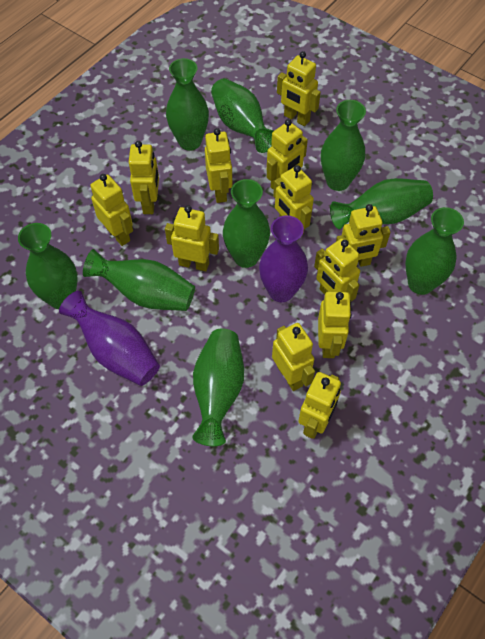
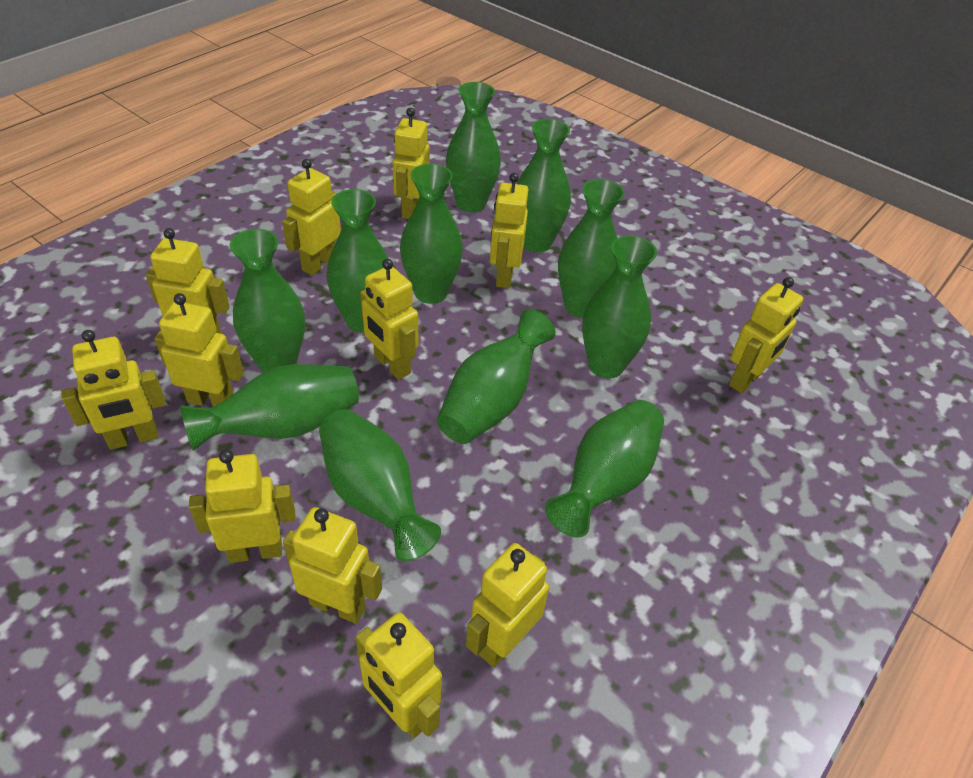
green vase: 9 -> 11
purple vase: 2 -> 0

